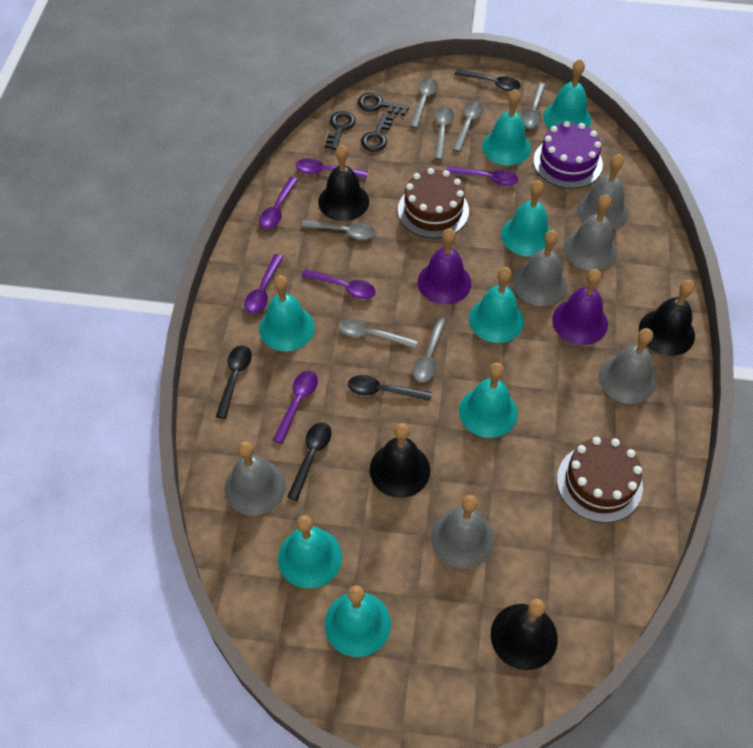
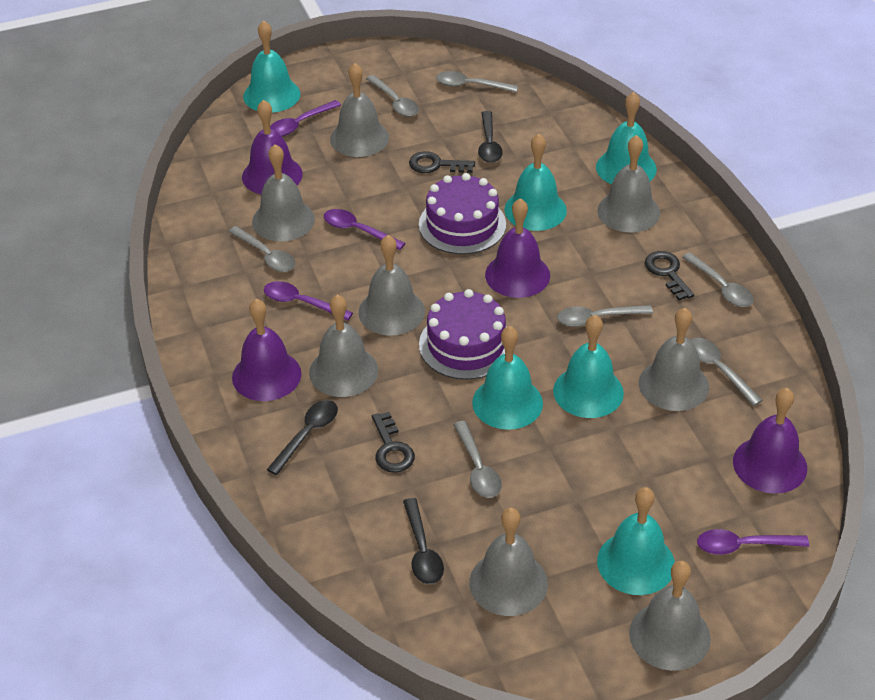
black bell: 4 -> 0
black spoon: 4 -> 3
brown cake: 2 -> 0
grey bell: 6 -> 8
purple bell: 2 -> 4
purple cake: 1 -> 2
purple spoon: 6 -> 4
turquoise bell: 8 -> 6

